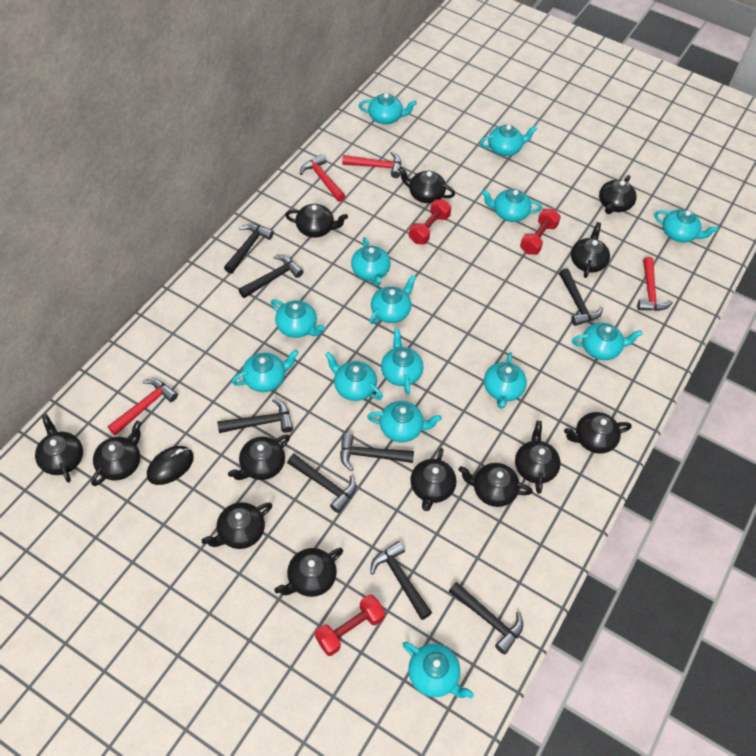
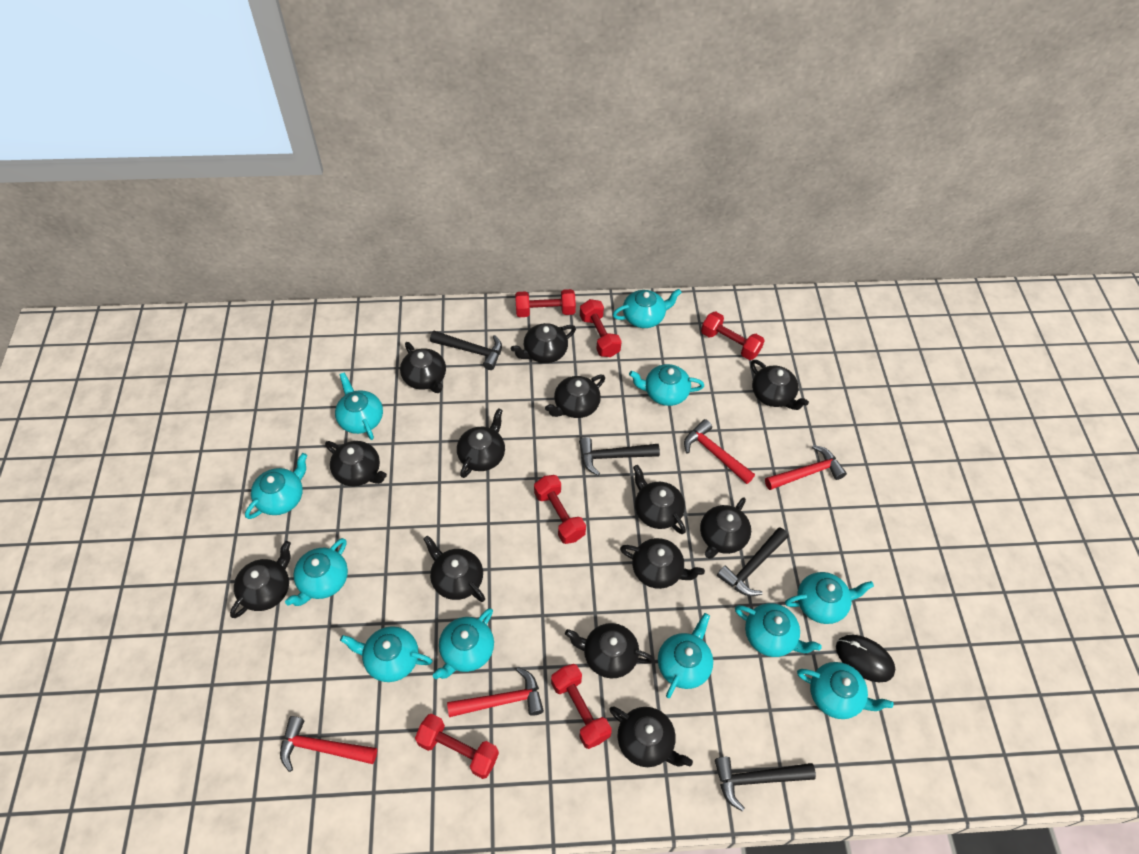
black hammer: 8 -> 4
red dumbbell: 3 -> 6
turquoise teapot: 14 -> 11

